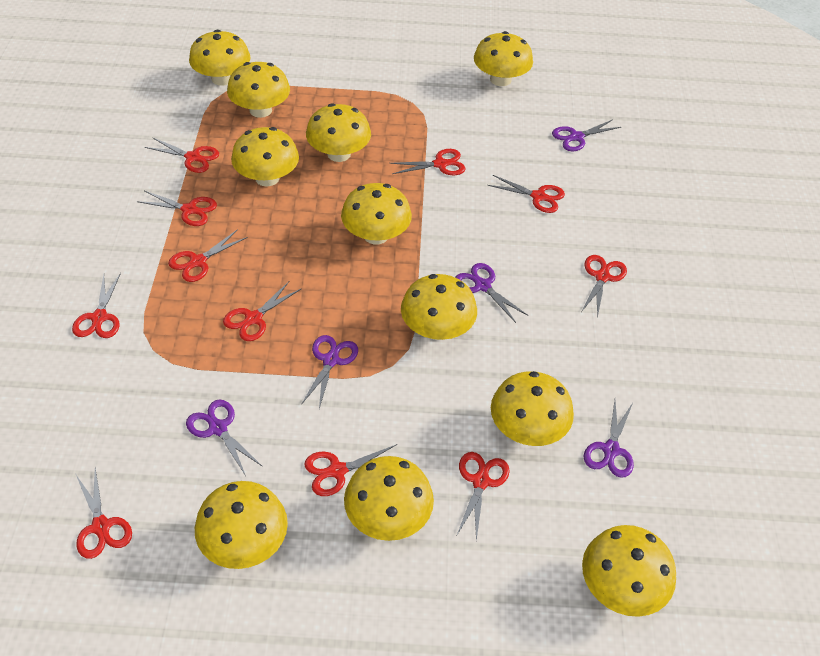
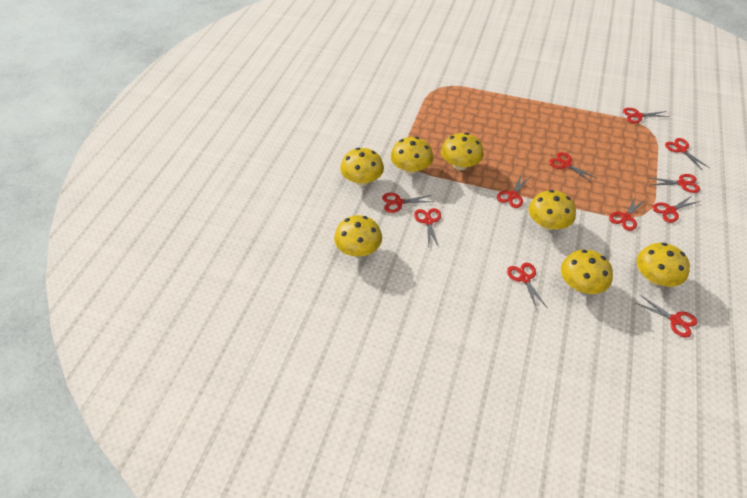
purple scissors: 5 -> 0
yellow mushroom: 11 -> 7

